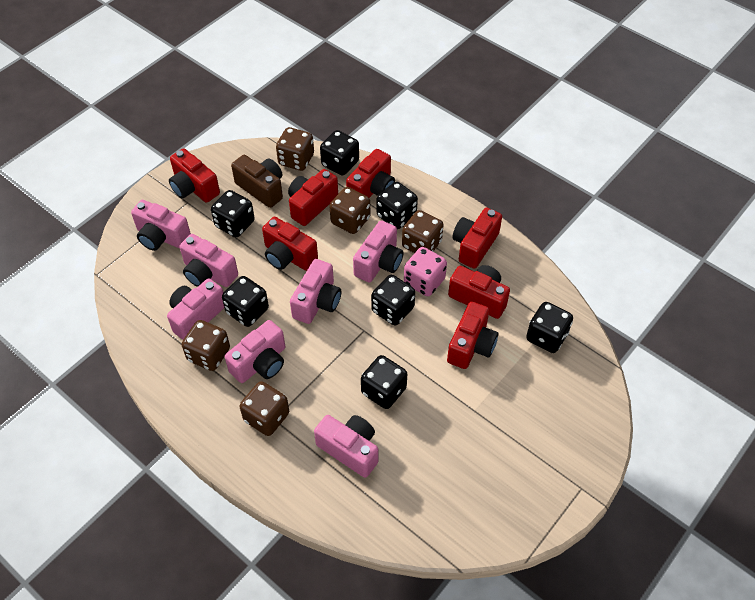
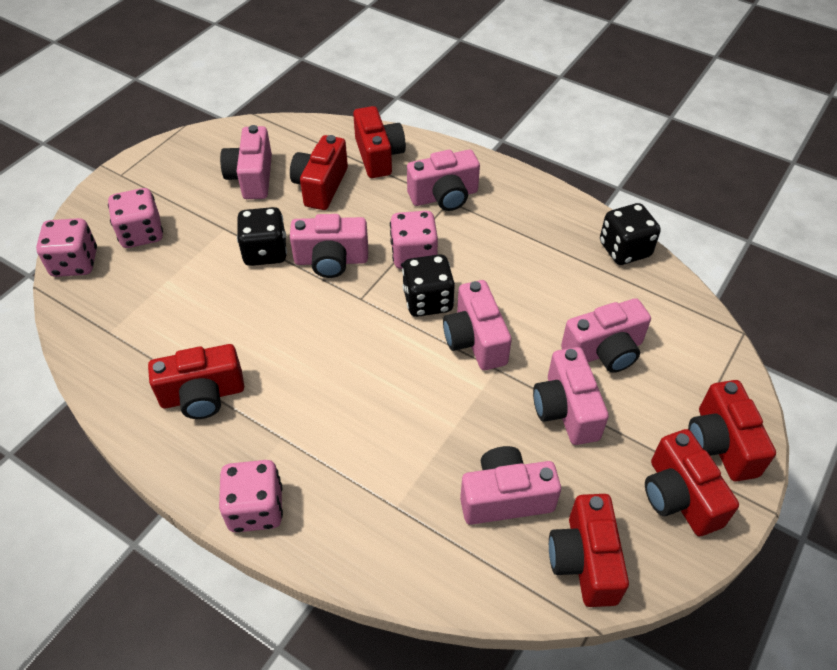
black dice: 7 -> 3
brown camera: 1 -> 0
brown dice: 5 -> 0
pink dice: 1 -> 4
red camera: 7 -> 6

